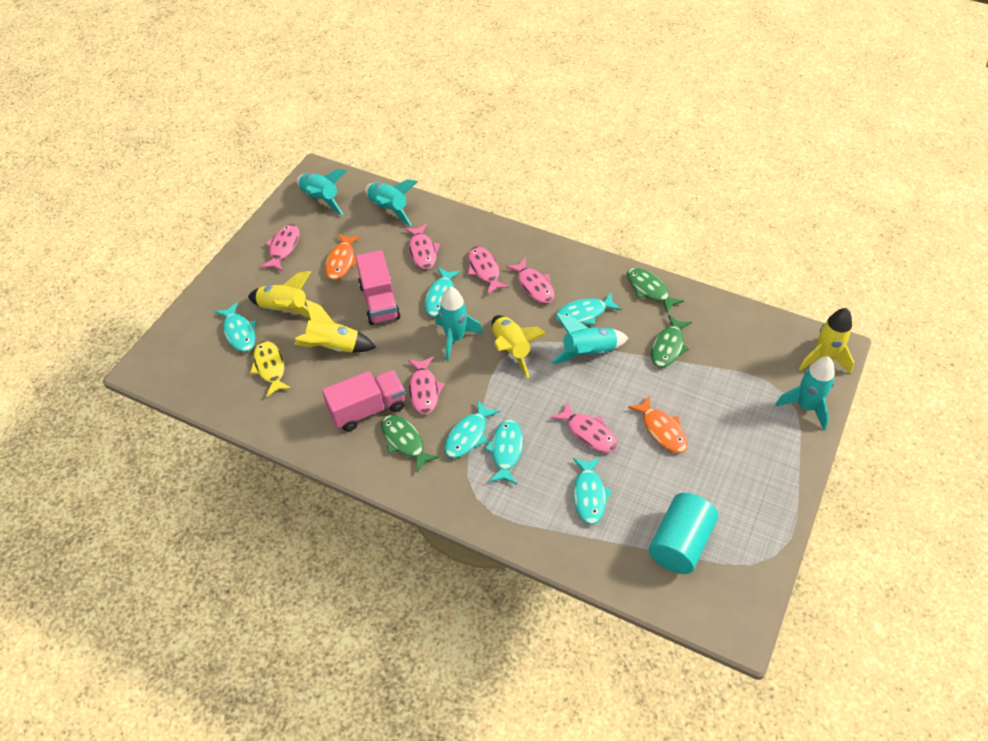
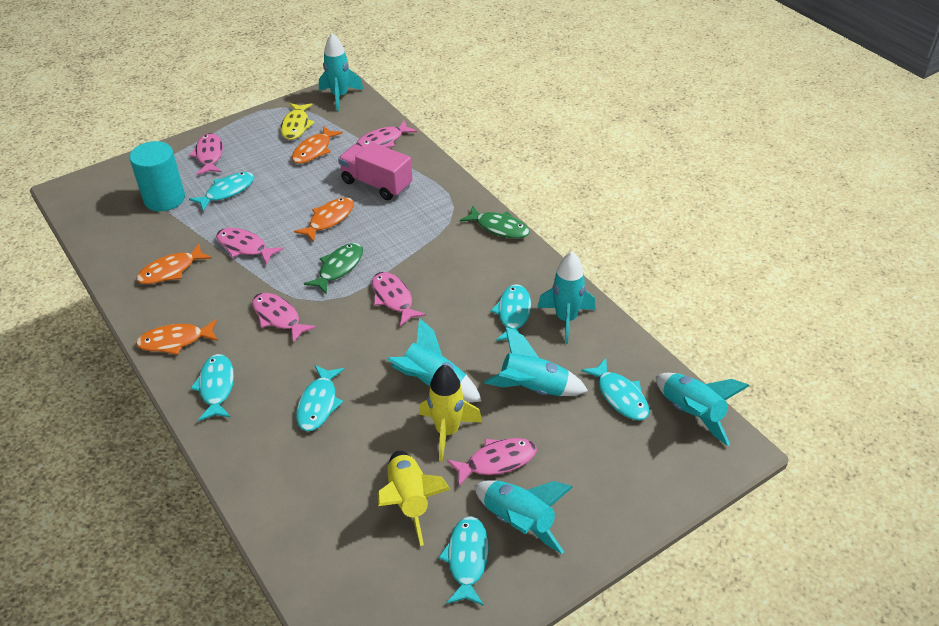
green fish: 3 -> 2
orange fish: 2 -> 4
pink truck: 2 -> 1
turquoise rocket: 5 -> 6
yellow rocket: 4 -> 2

